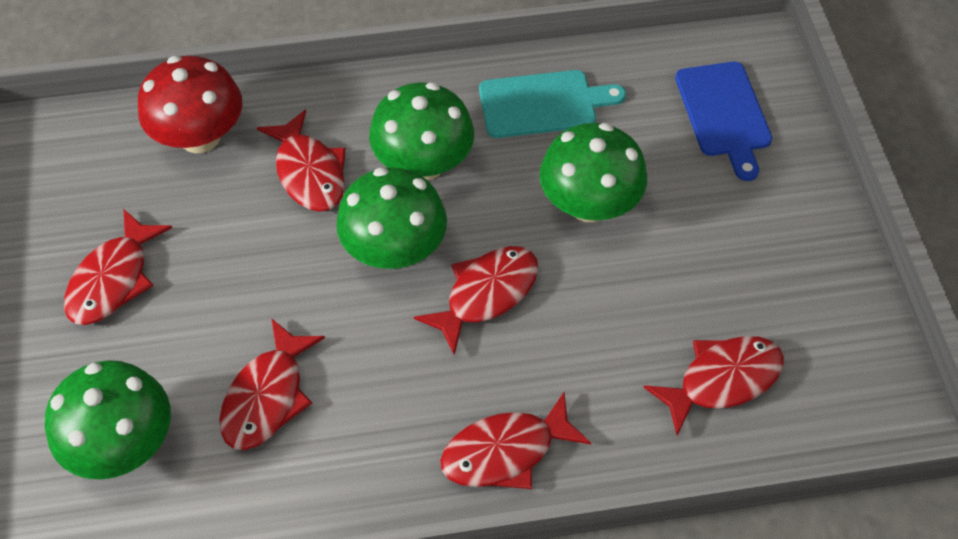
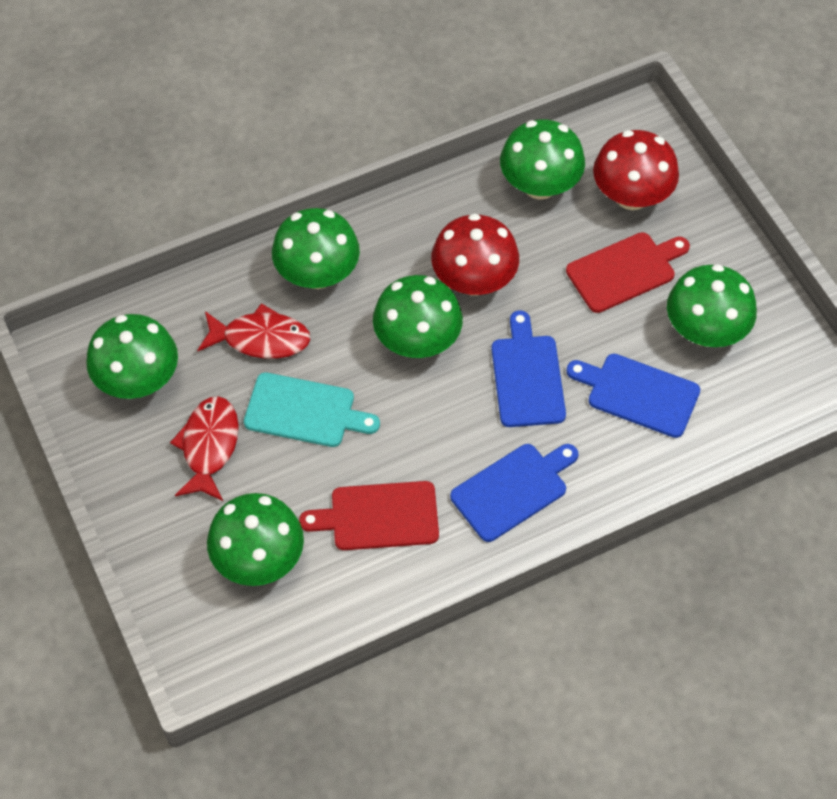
blue cutting board: 1 -> 3
green mushroom: 4 -> 6
red cutting board: 0 -> 2
red fish: 6 -> 2
red mushroom: 1 -> 2

